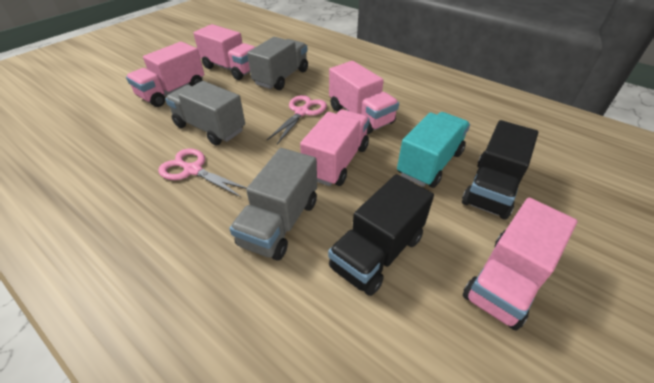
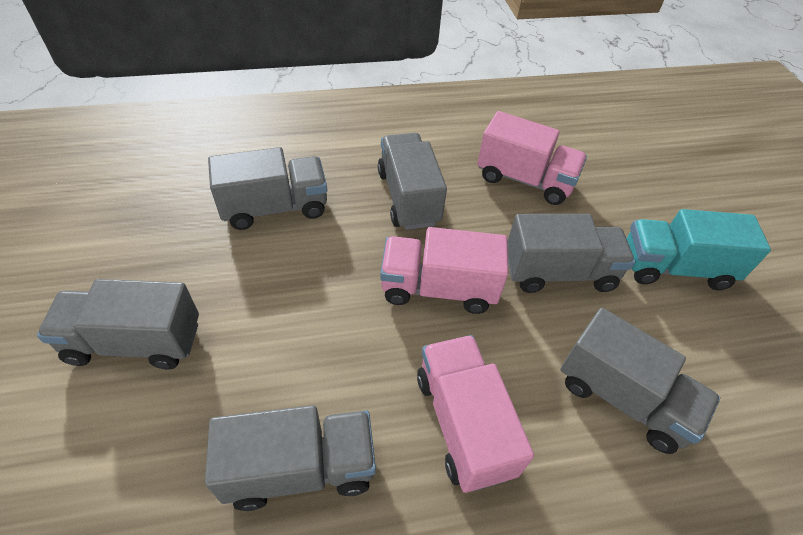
black truck: 2 -> 0
grey truck: 3 -> 6
pink scissors: 2 -> 0
pink truck: 5 -> 3

